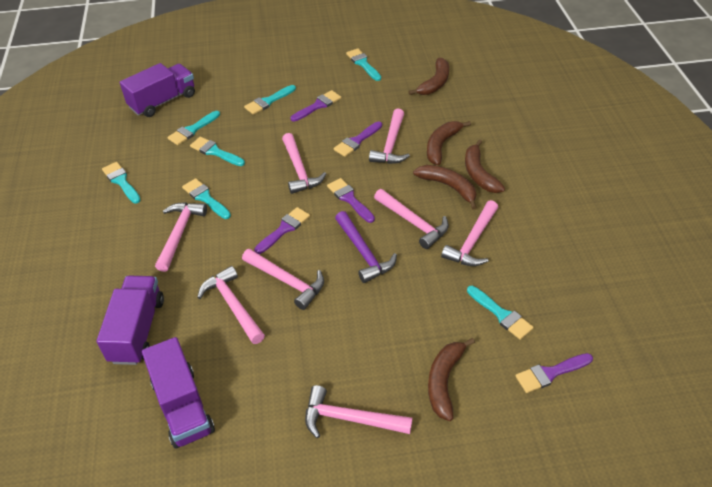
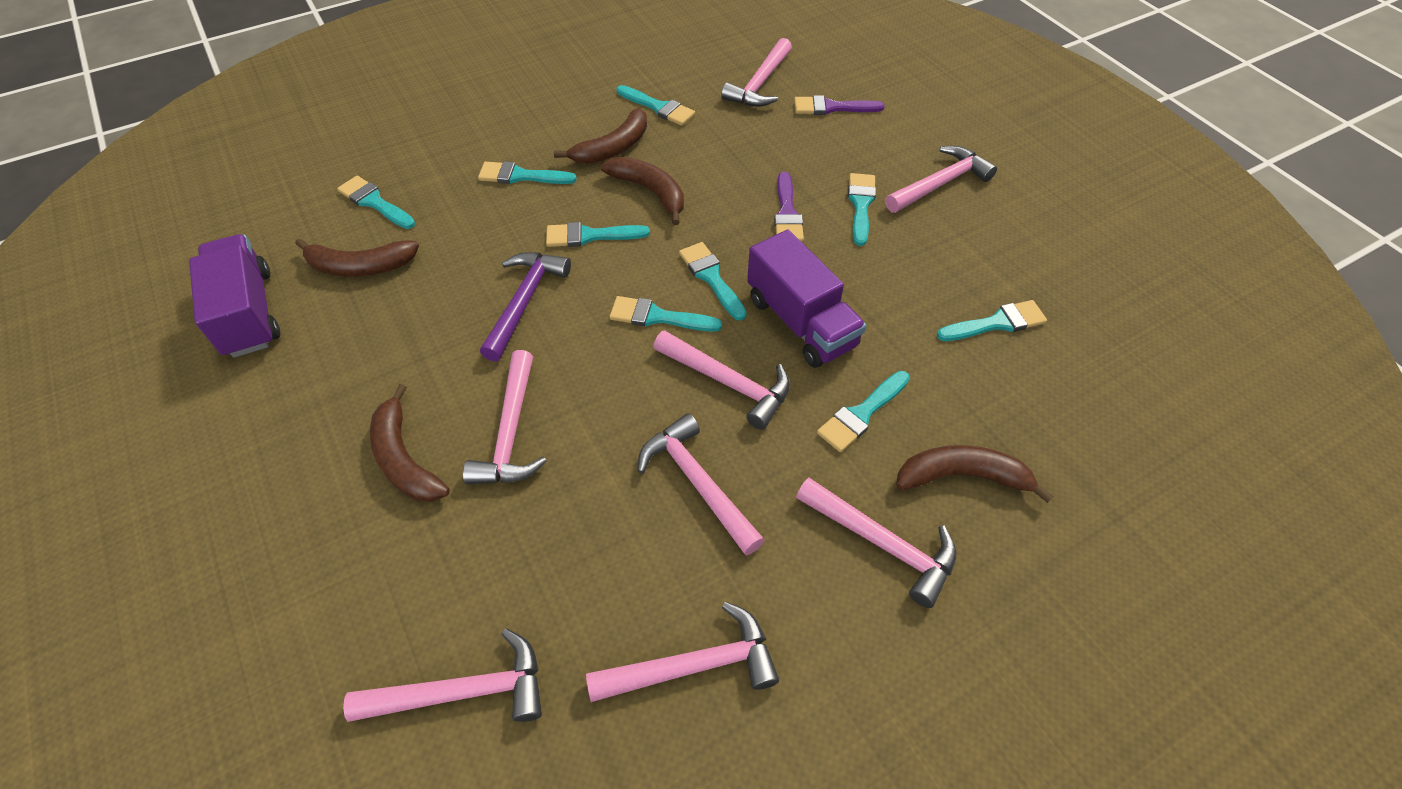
purple brush: 5 -> 2
purple truck: 3 -> 2
turquoise brush: 7 -> 9

